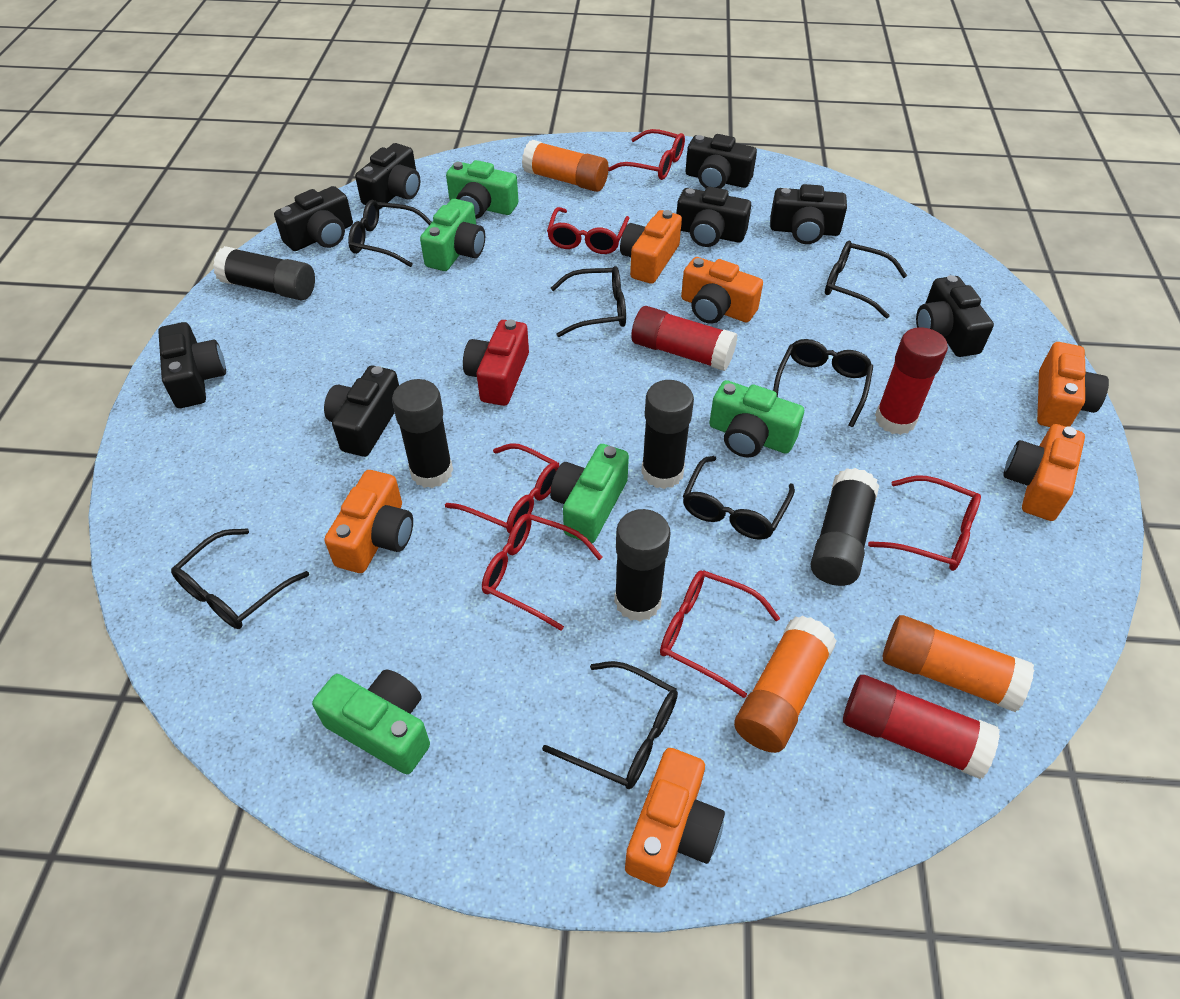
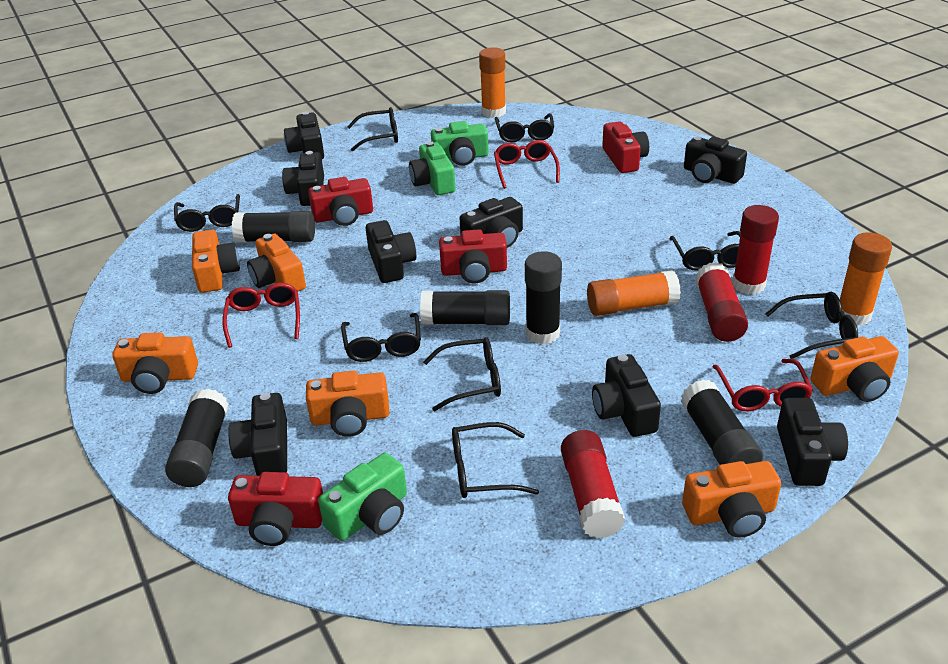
black glasses: 7 -> 8
green camera: 5 -> 3
red camera: 1 -> 4
red glasses: 6 -> 3

